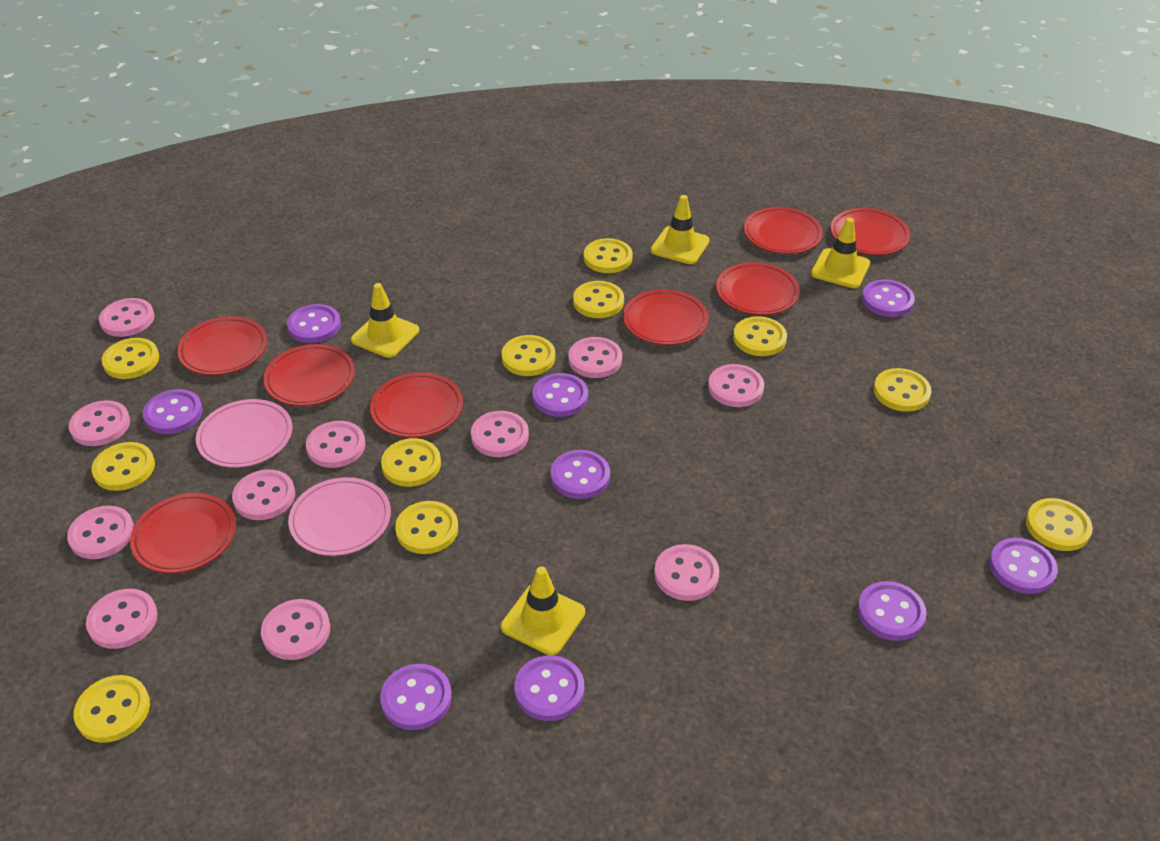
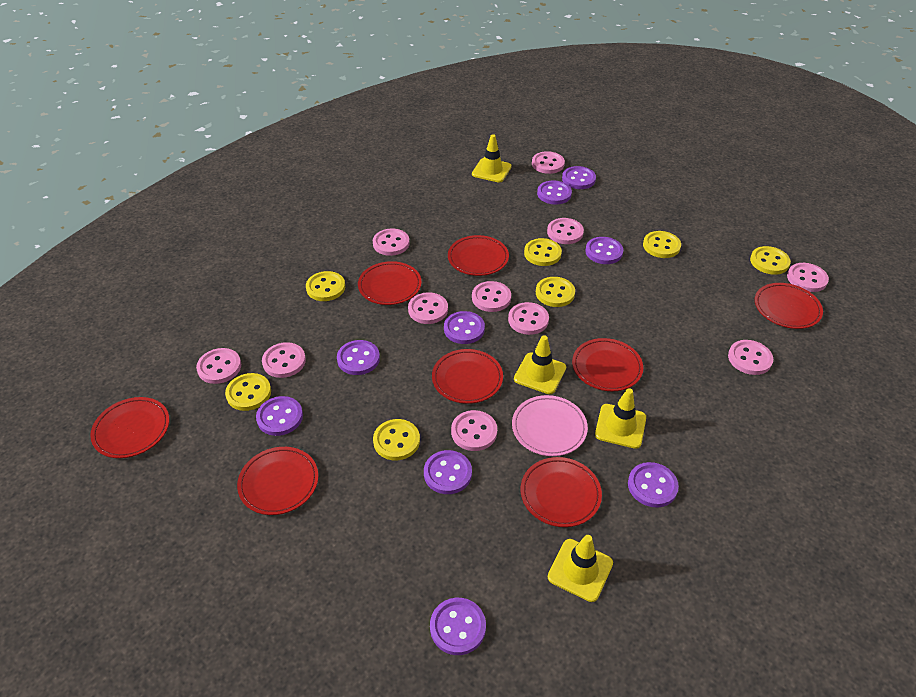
pink plate: 2 -> 1
yellow button: 11 -> 7

